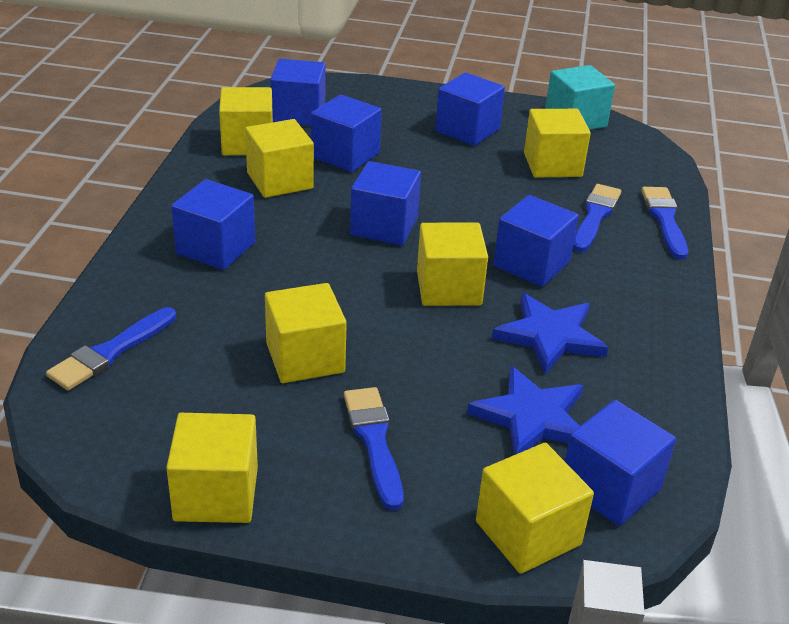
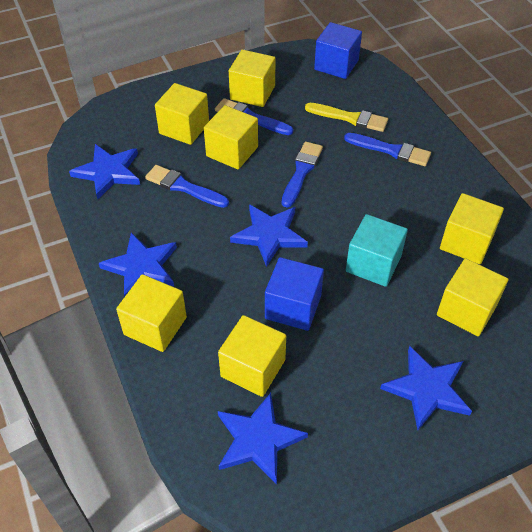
blue cube: 7 -> 2
blue star: 2 -> 5
yellow brush: 0 -> 1

